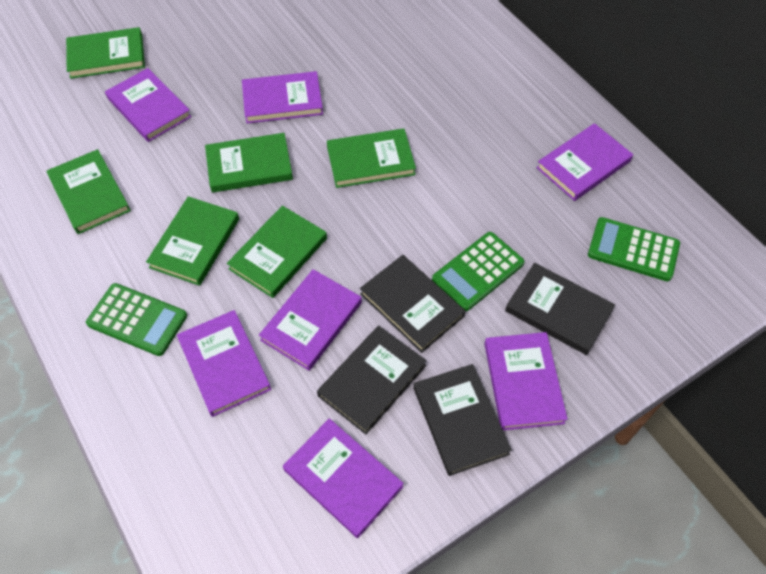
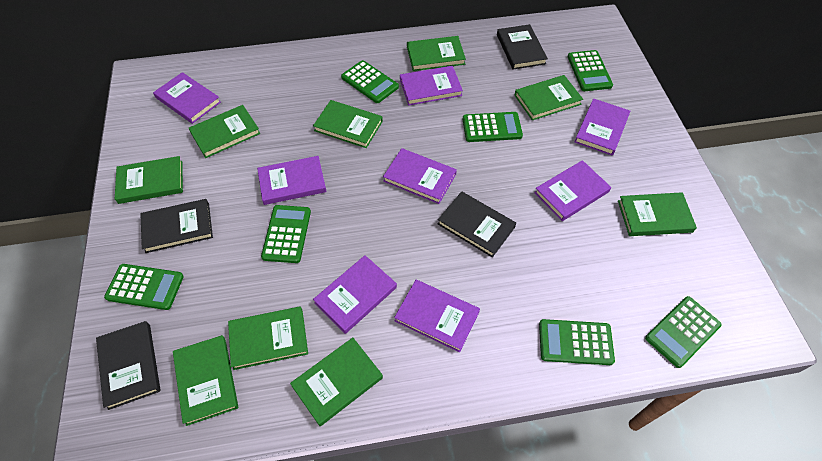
green book: 6 -> 9
green calculator: 3 -> 7
purple book: 7 -> 8

